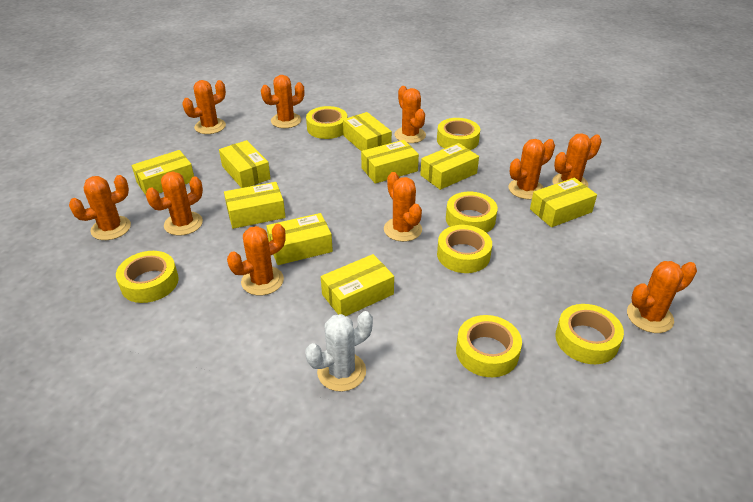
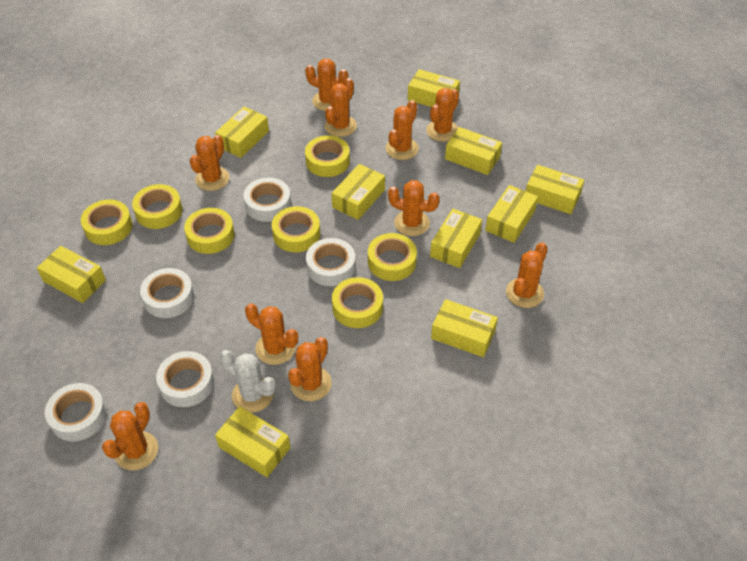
white tape: 0 -> 5
yellow box: 9 -> 10

